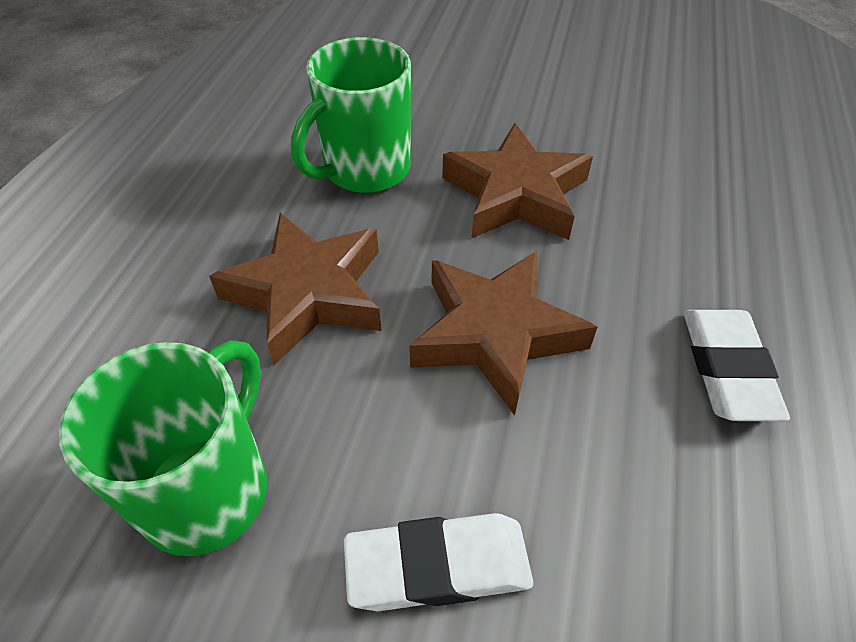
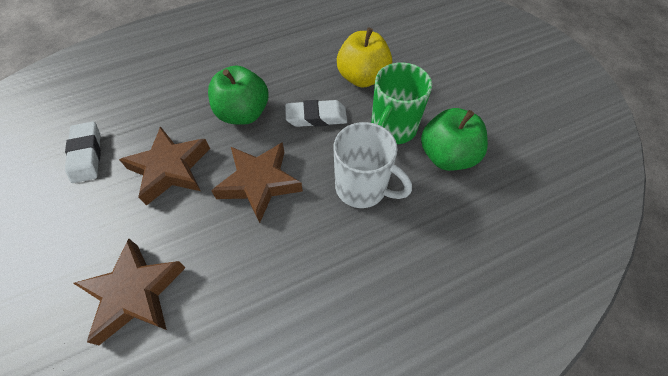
green apple: 0 -> 2
green mug: 2 -> 1
white mug: 0 -> 1
yellow apple: 0 -> 1

